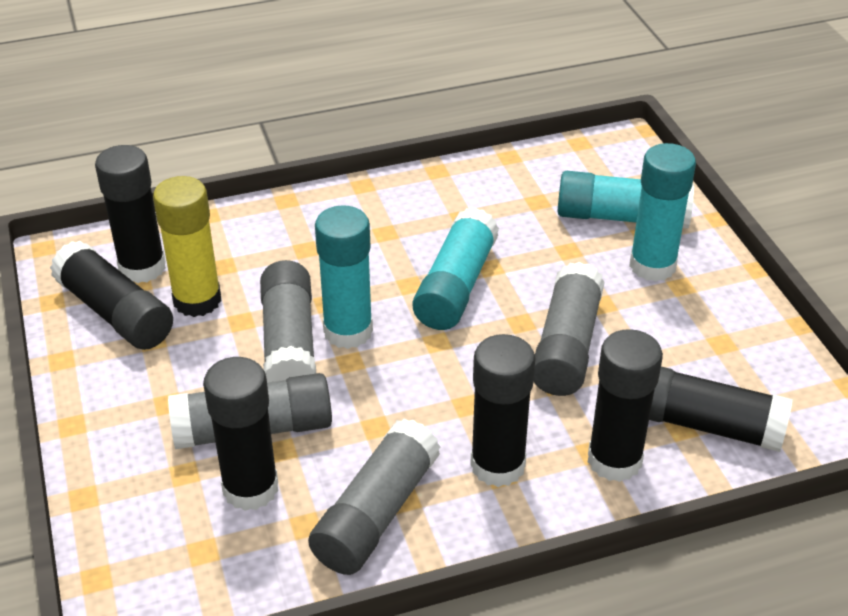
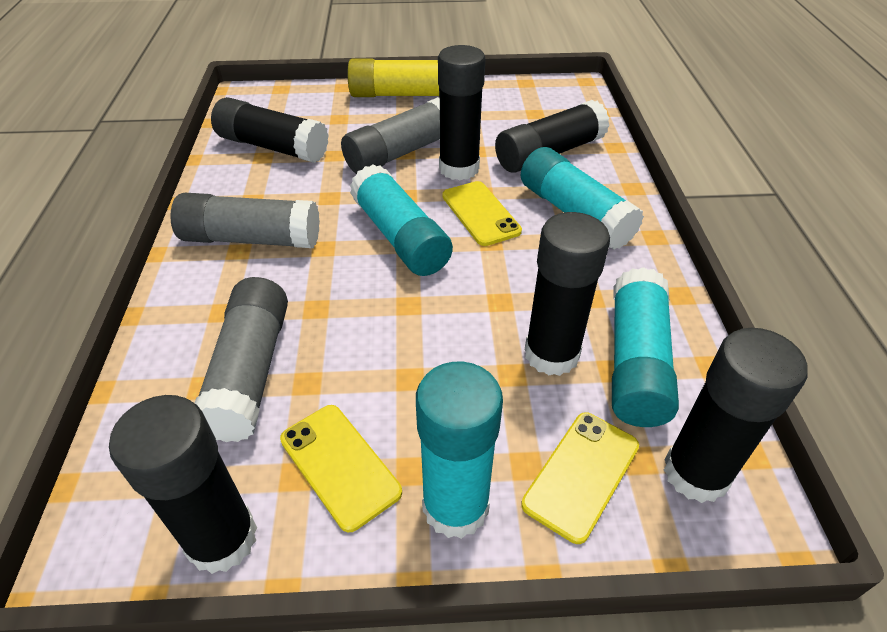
grey glue stick: 4 -> 3
yellow phone: 0 -> 3

